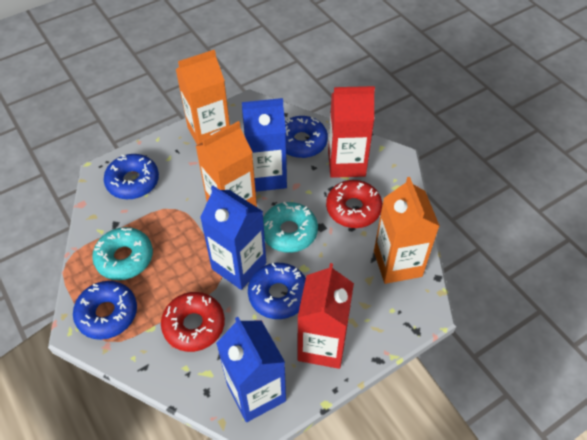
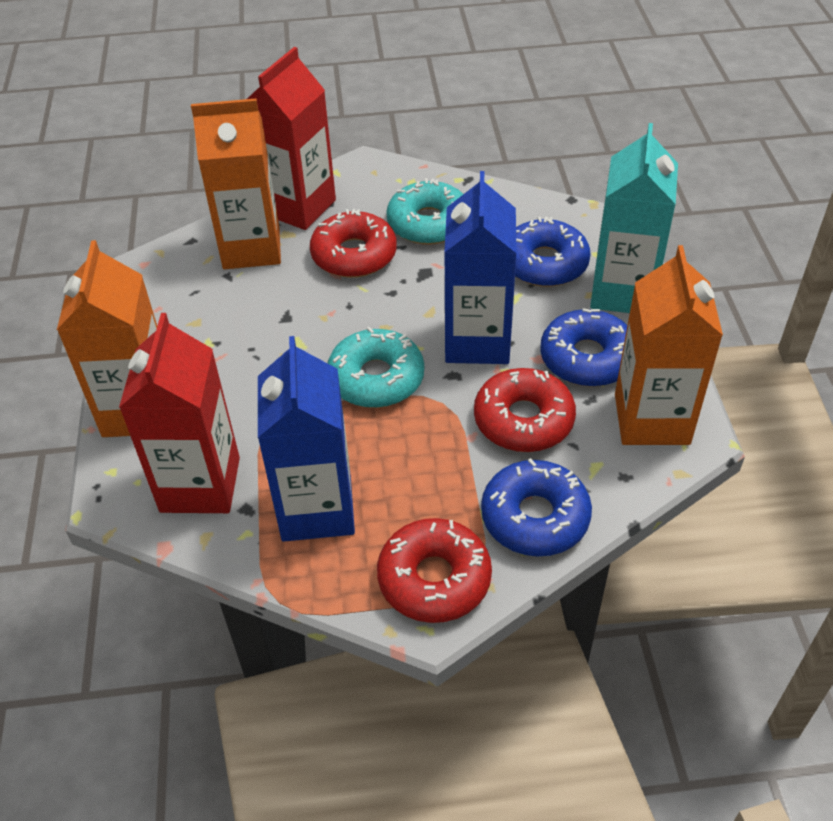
blue carton: 3 -> 2
blue donut: 4 -> 3
red donut: 2 -> 3
turquoise carton: 0 -> 1

